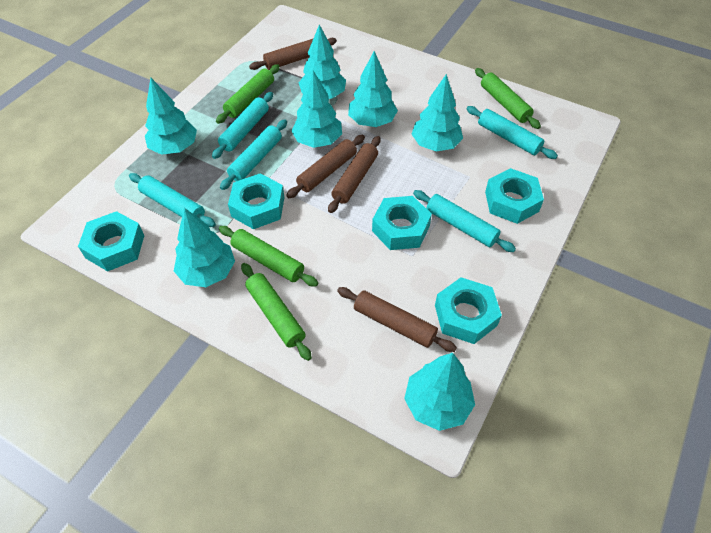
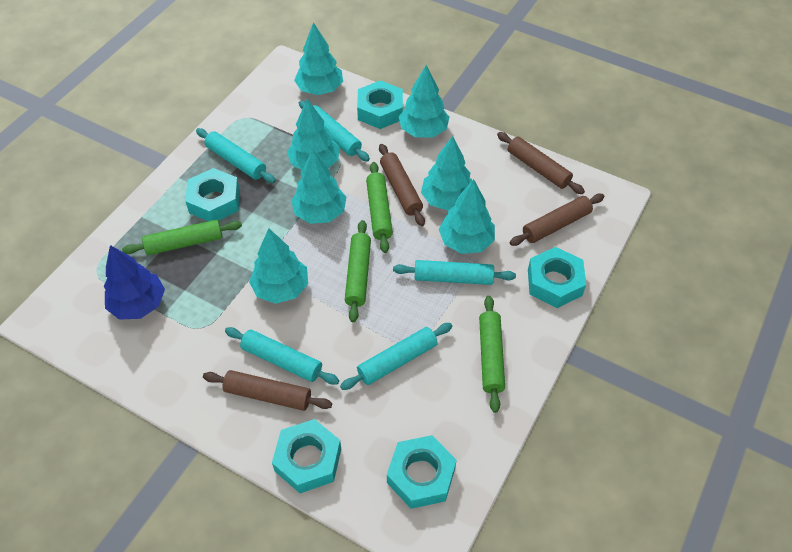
blue tree: 0 -> 1

